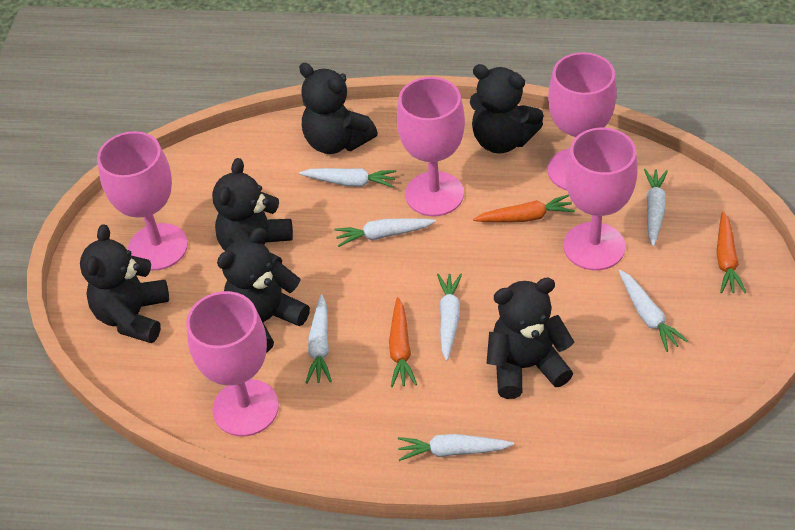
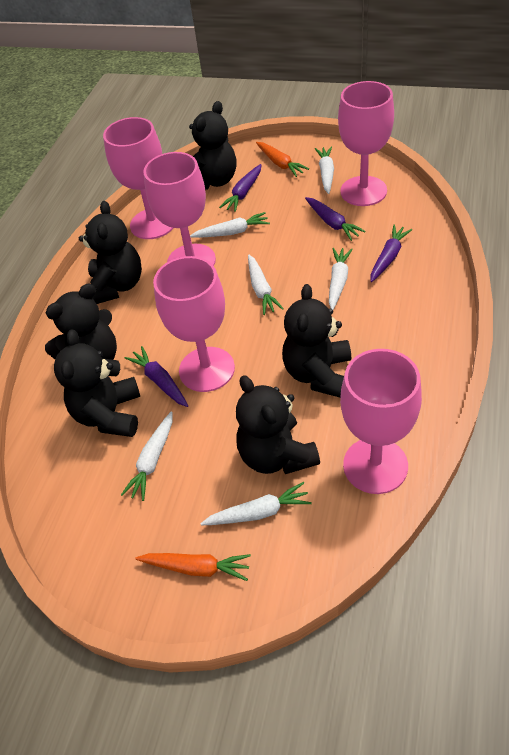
orange carrot: 3 -> 2
purple carrot: 0 -> 4
white carrot: 7 -> 6

